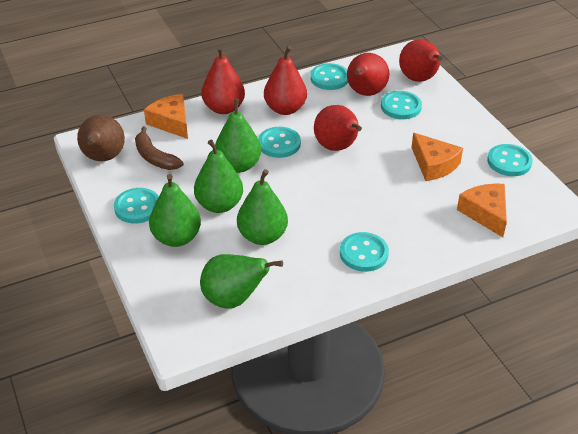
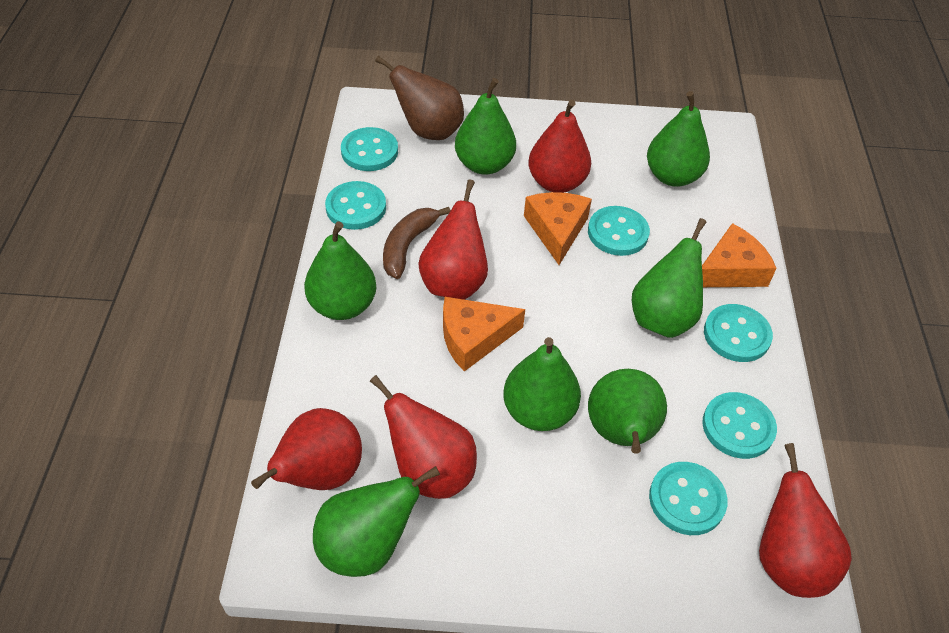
green pear: 5 -> 7

